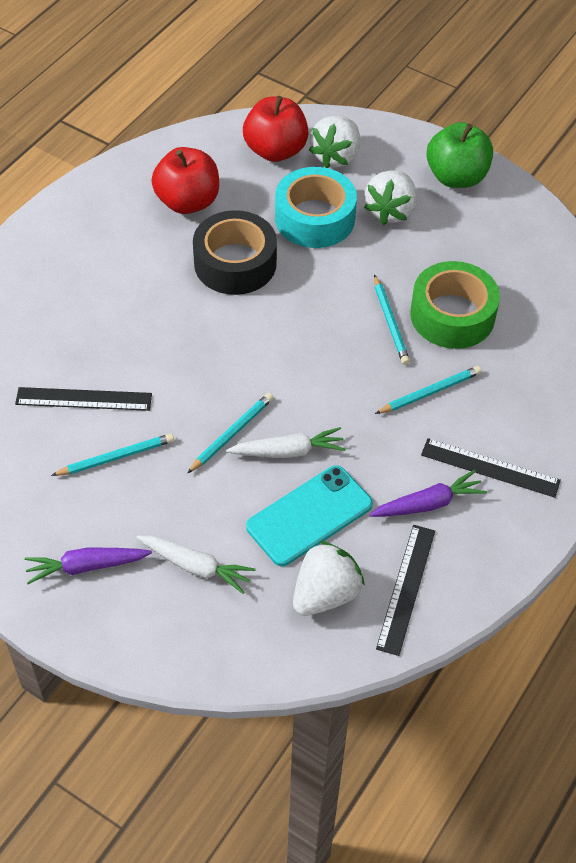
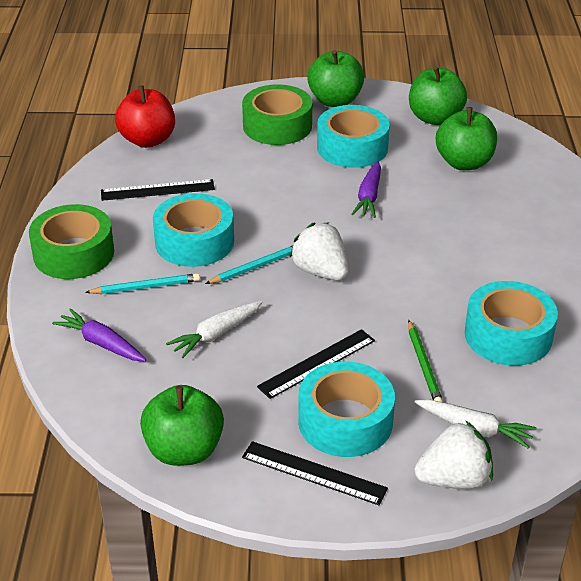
black tape: 1 -> 0
green apple: 1 -> 4
green pencil: 0 -> 1
green tape: 1 -> 2
red apple: 2 -> 1
turquoise pencil: 4 -> 2
turquoise phone: 1 -> 0
turquoise tape: 1 -> 4
white strawberry: 3 -> 2

